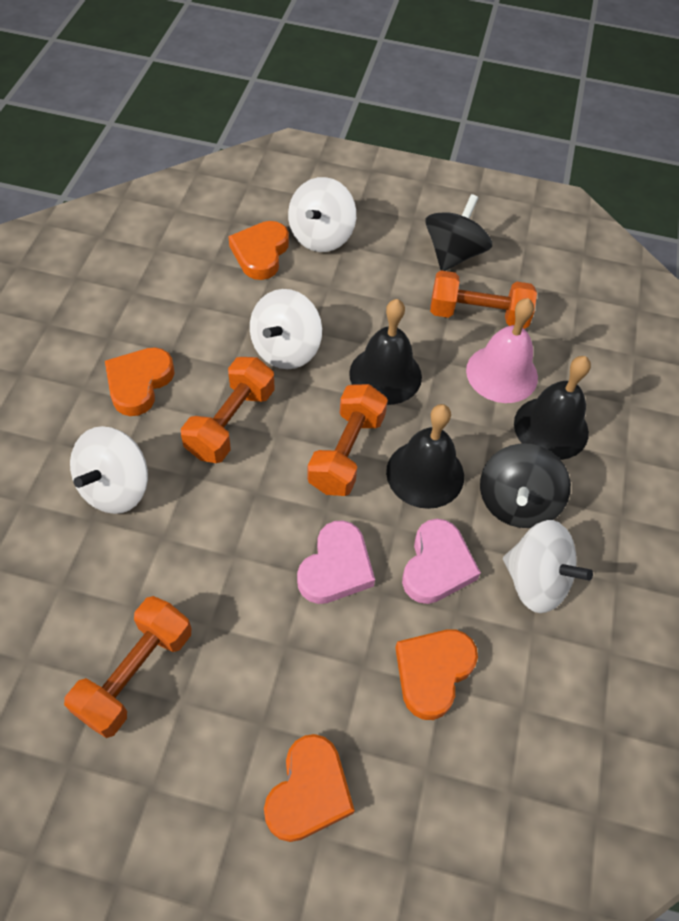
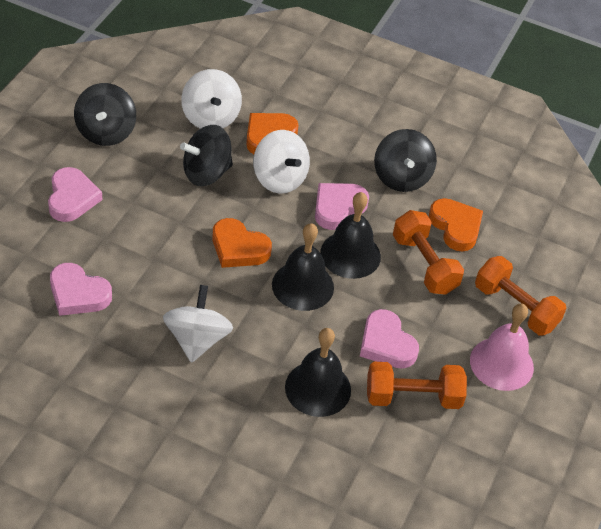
black spinning top: 2 -> 3
orange dumbbell: 4 -> 3
orange heart: 4 -> 3
pink heart: 2 -> 4
white spinning top: 4 -> 3

